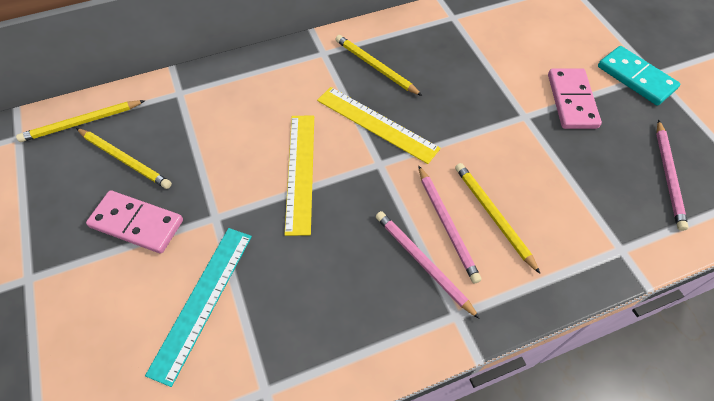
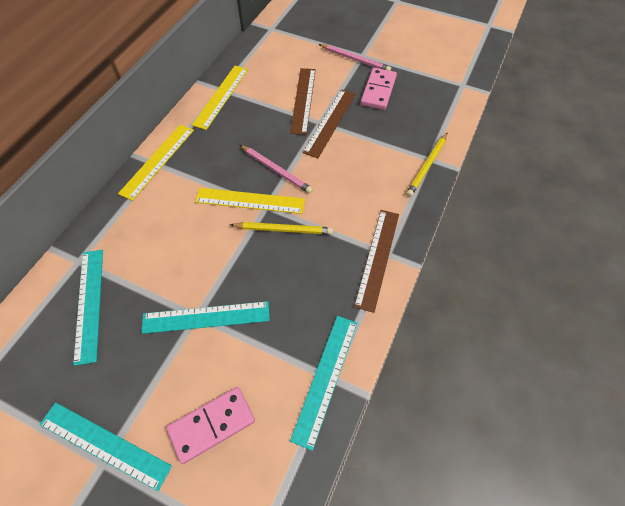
brown ruler: 0 -> 3
pink pencil: 3 -> 2
turquoise domino: 1 -> 0
turquoise ruler: 1 -> 4
yellow pencil: 4 -> 2
yellow ruler: 2 -> 3

